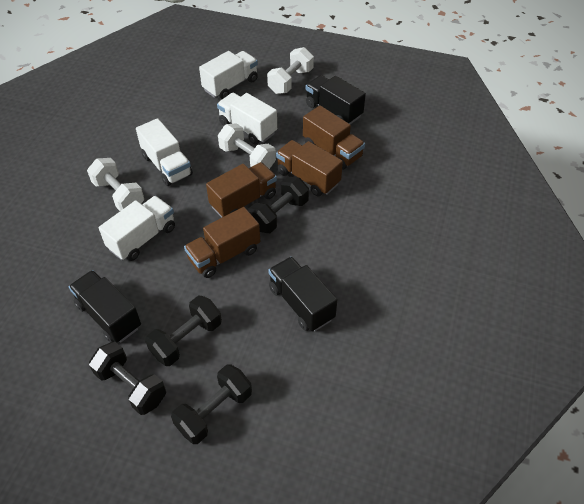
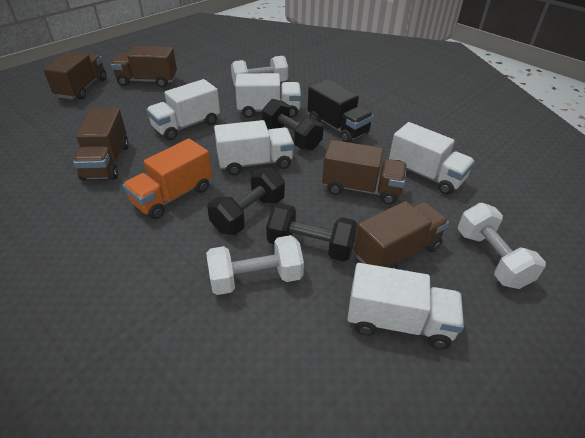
black dumbbell: 4 -> 3
black truck: 3 -> 1
brown truck: 4 -> 5
orange truck: 0 -> 1
white truck: 4 -> 5

